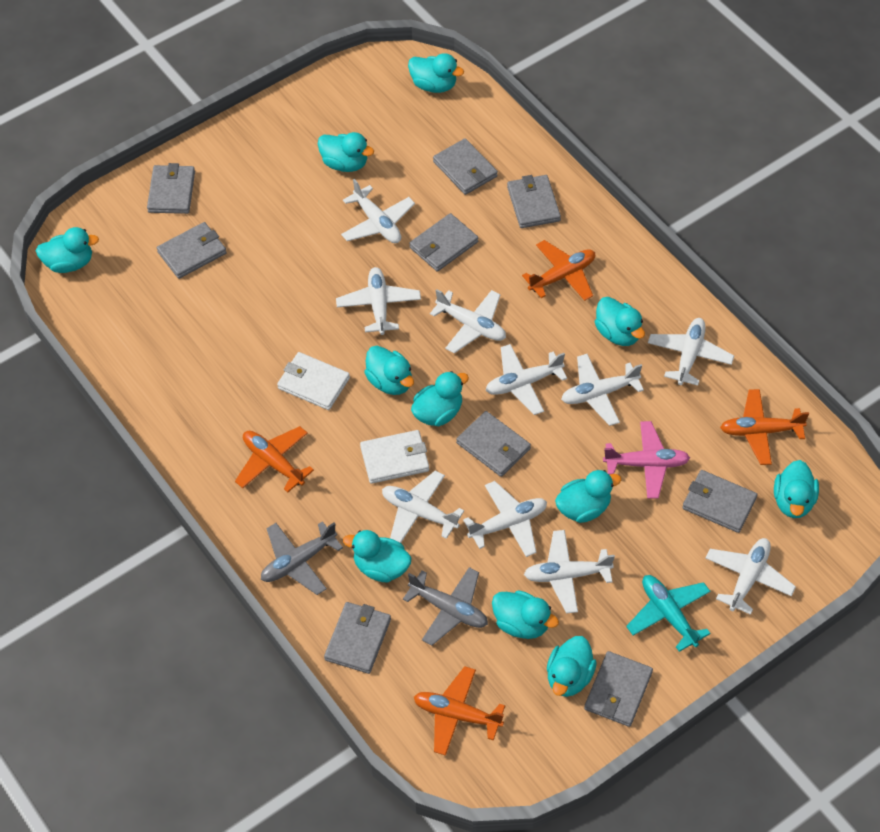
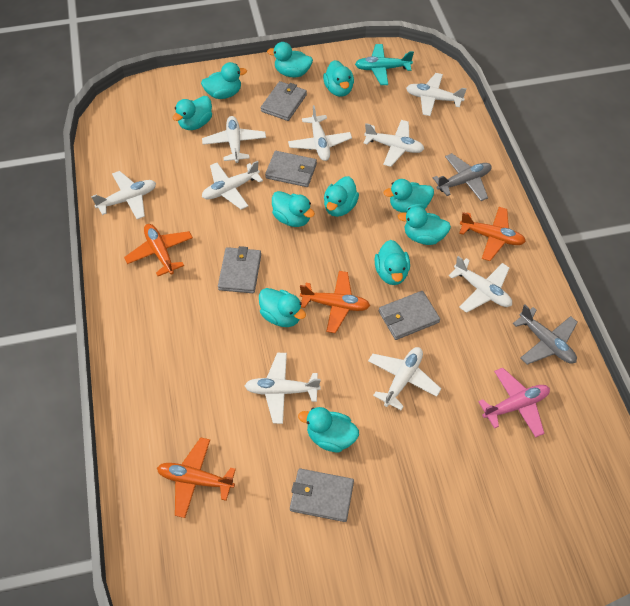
grey wallet: 9 -> 5
white plane: 10 -> 9
white wallet: 2 -> 0

